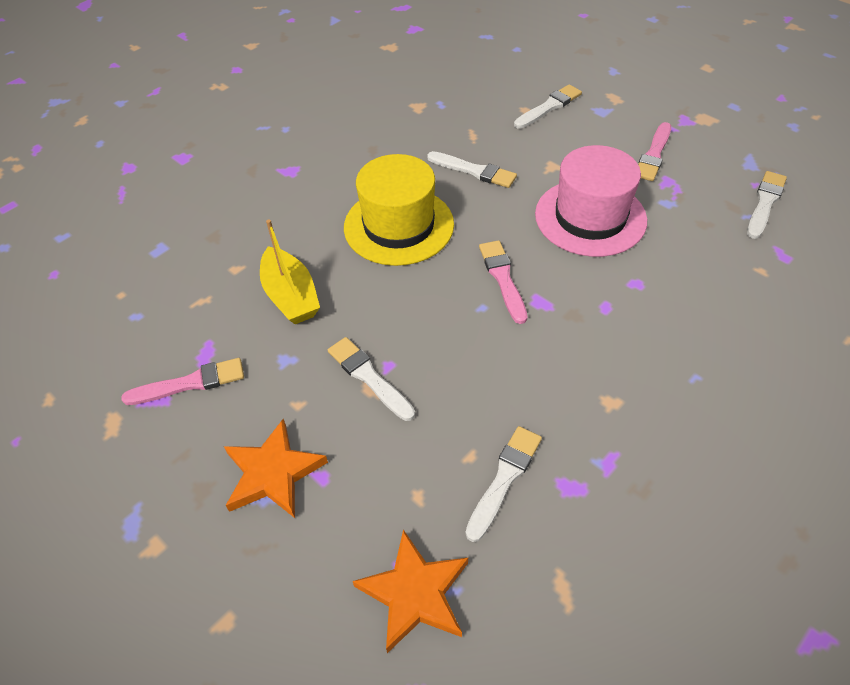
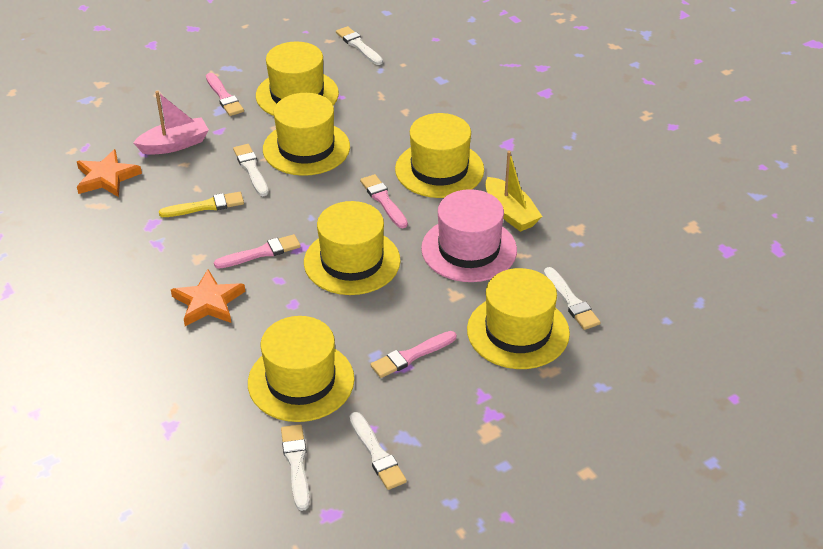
pink boat: 0 -> 1
pink brush: 3 -> 4
yellow brush: 0 -> 1
yellow hat: 1 -> 6

